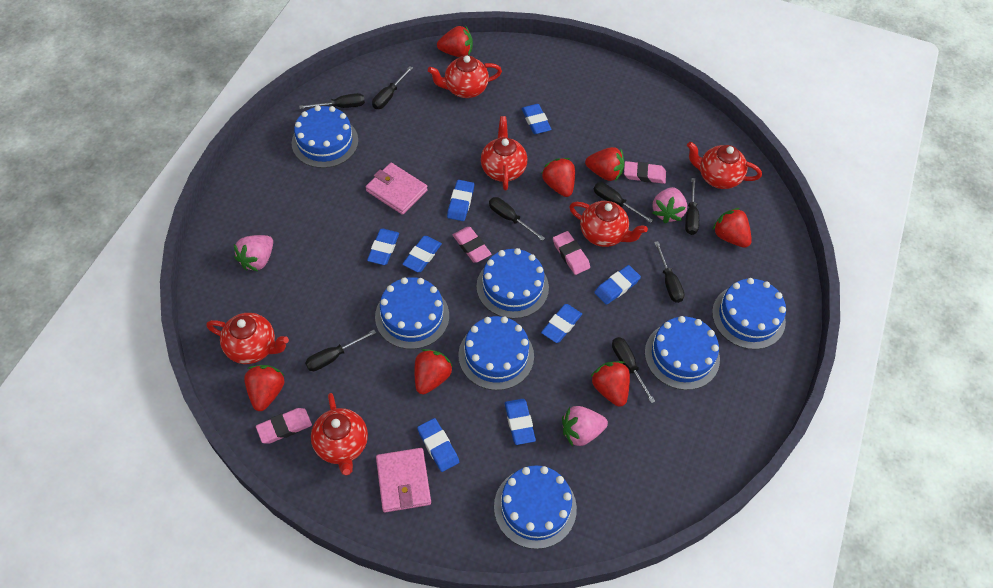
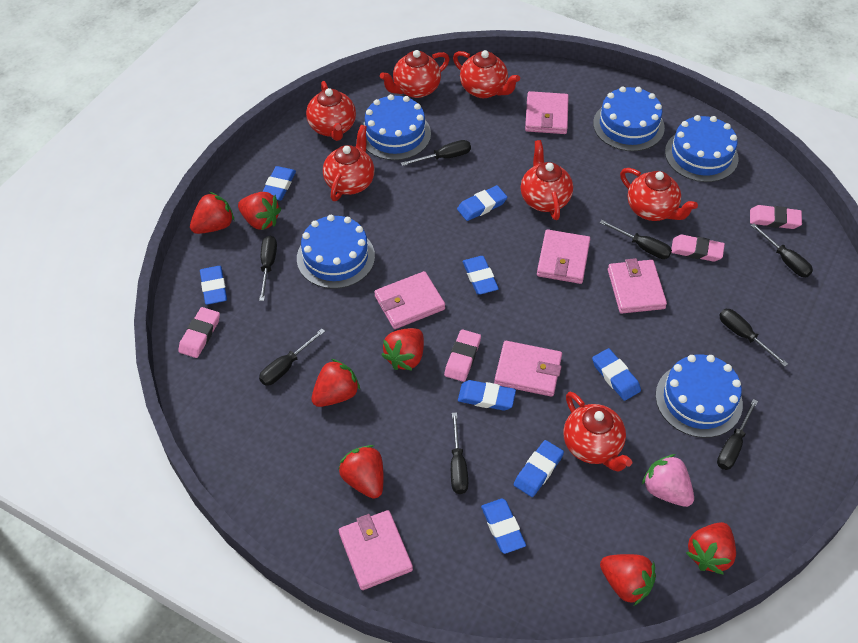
blue cake: 7 -> 5
pink strawberry: 3 -> 1
pink wallet: 2 -> 6
red teapot: 6 -> 7

